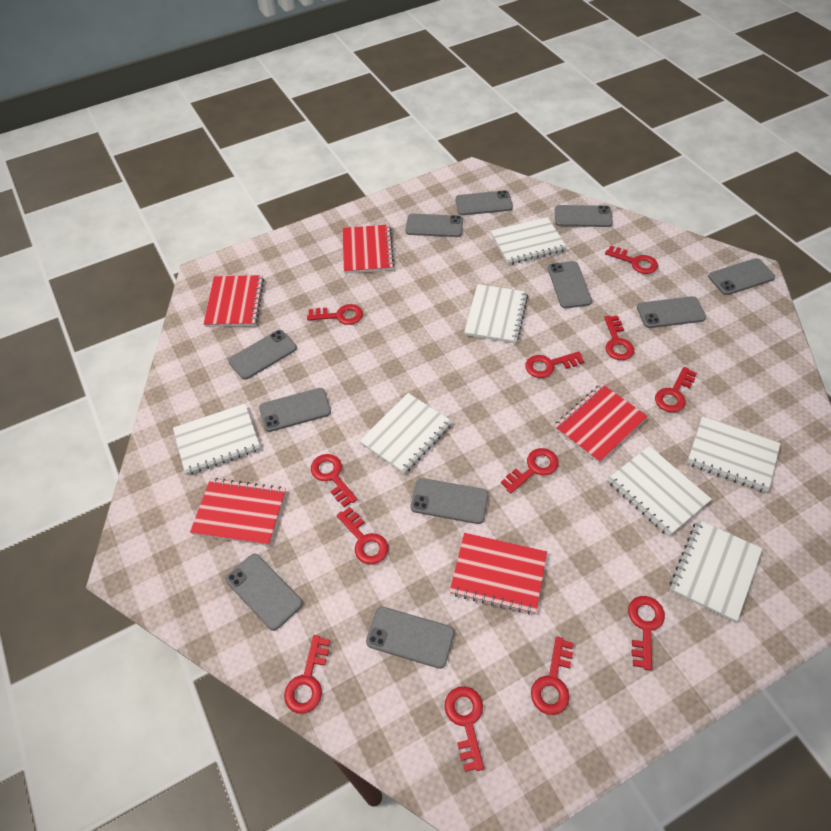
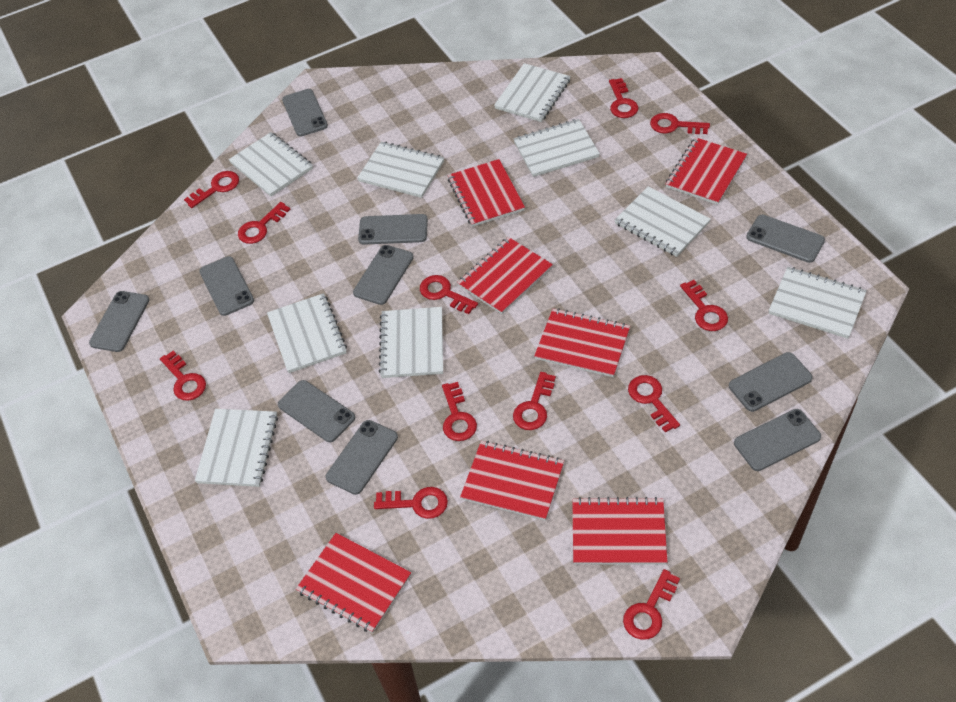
grey phone: 11 -> 10
red notebook: 5 -> 7
white notebook: 7 -> 9

